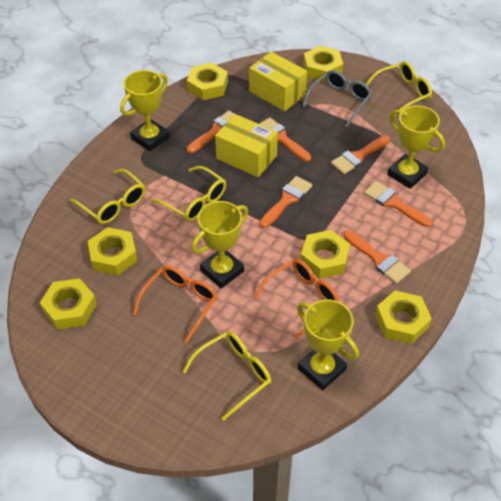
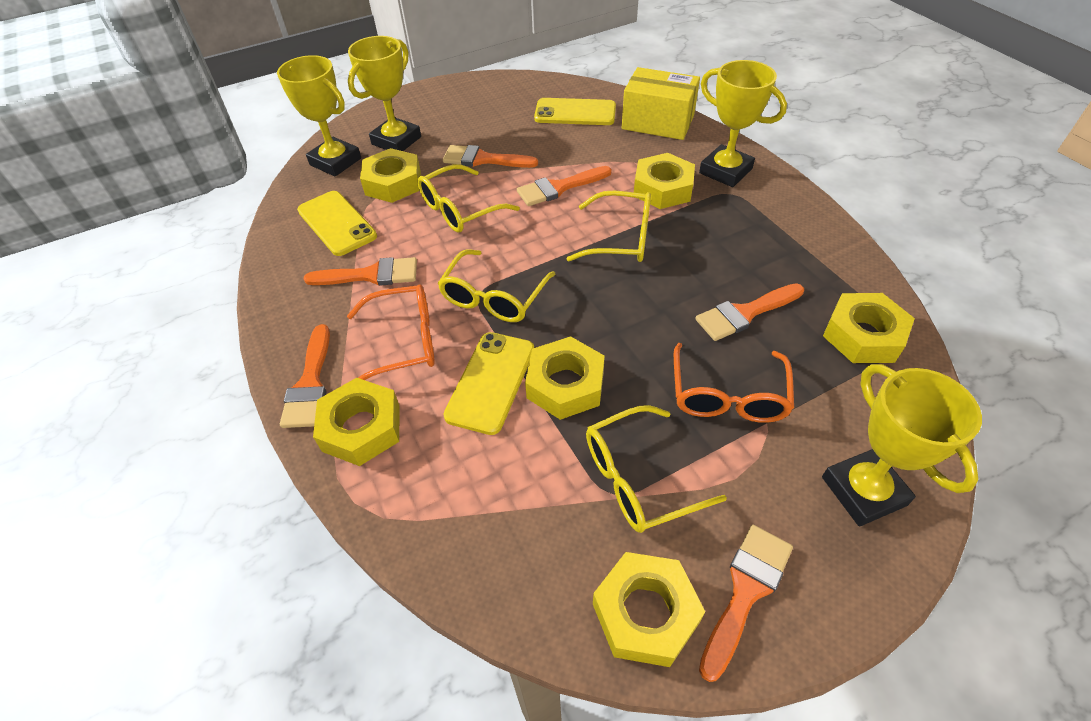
grey glasses: 1 -> 0
yellow box: 2 -> 1
yellow phone: 0 -> 3

